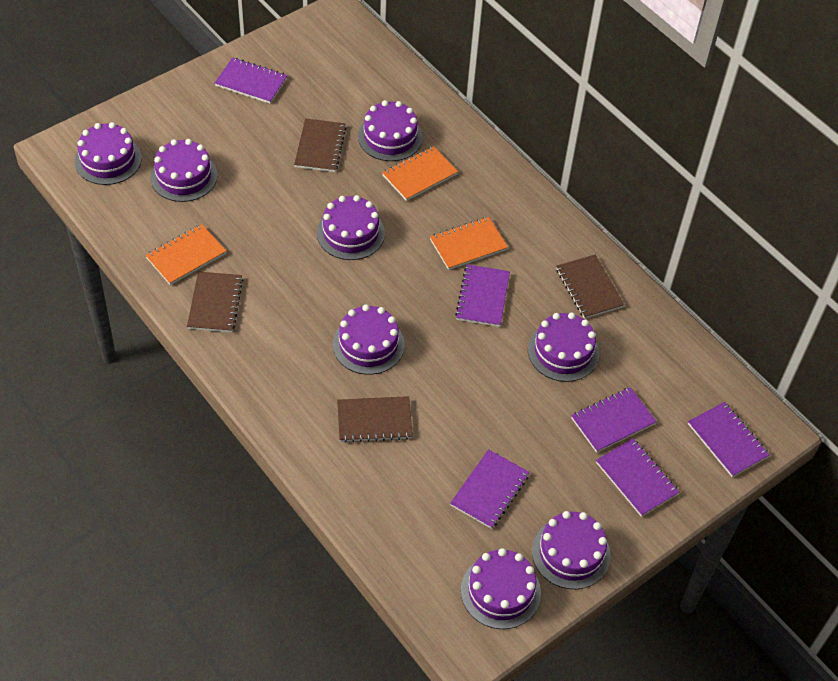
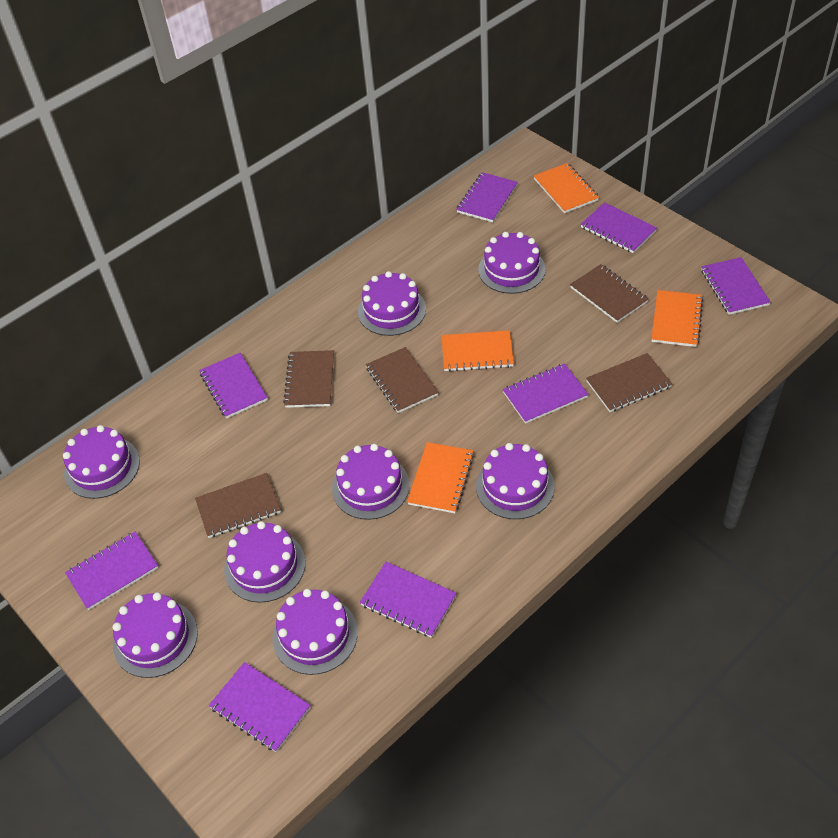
brown notebook: 4 -> 5
orange notebook: 3 -> 4
purple notebook: 6 -> 8

